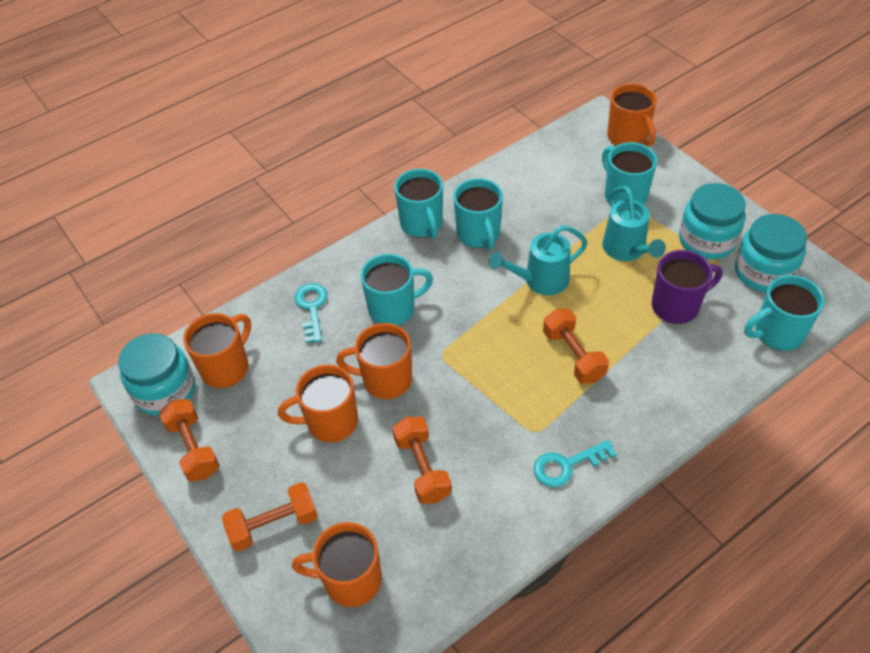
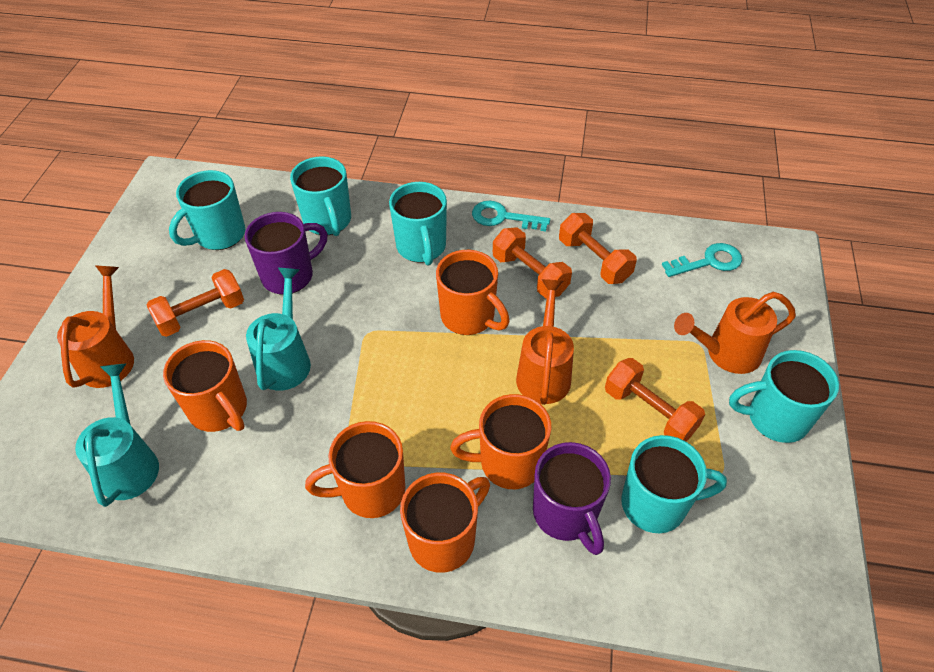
orange watering can: 0 -> 3
purple mug: 1 -> 2
turquoise jar: 3 -> 0

